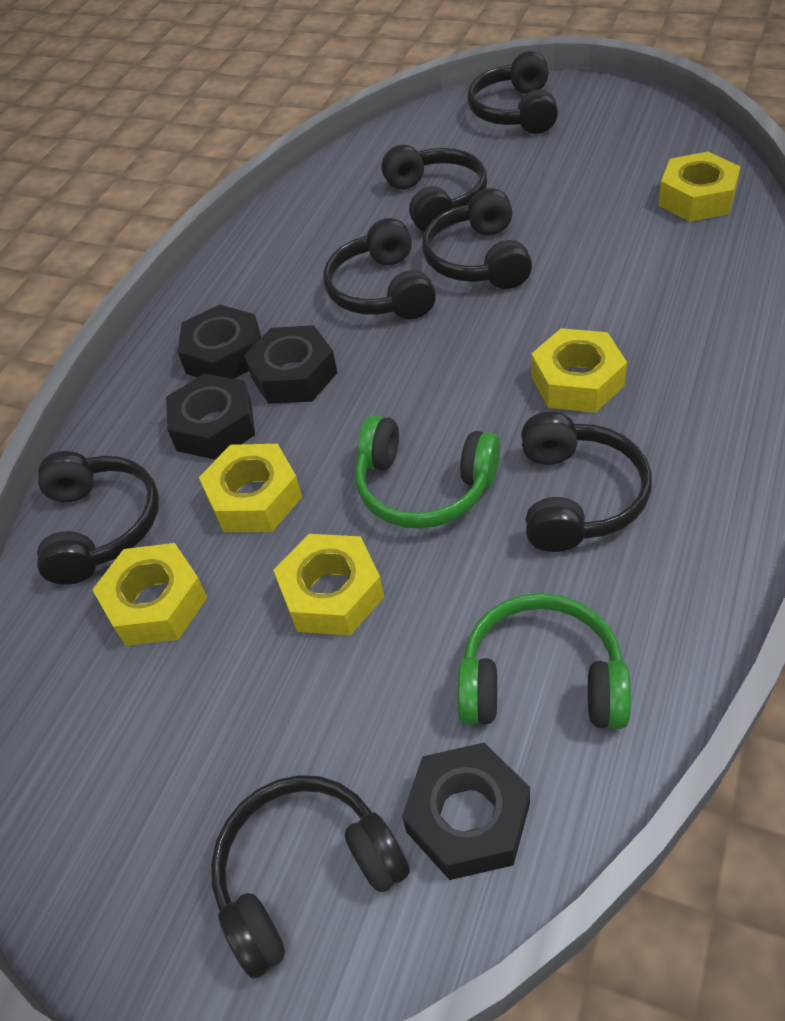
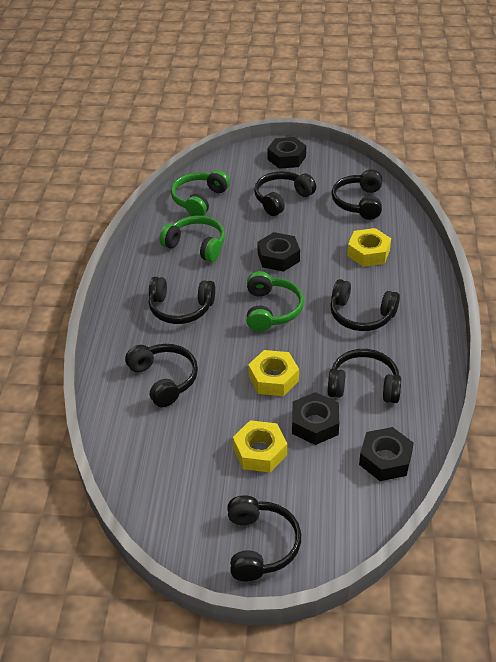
green headphones: 2 -> 3
yellow nut: 5 -> 3

